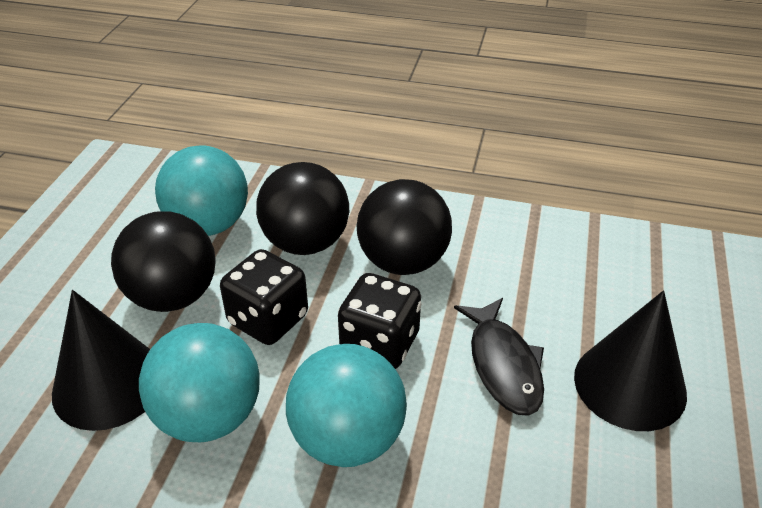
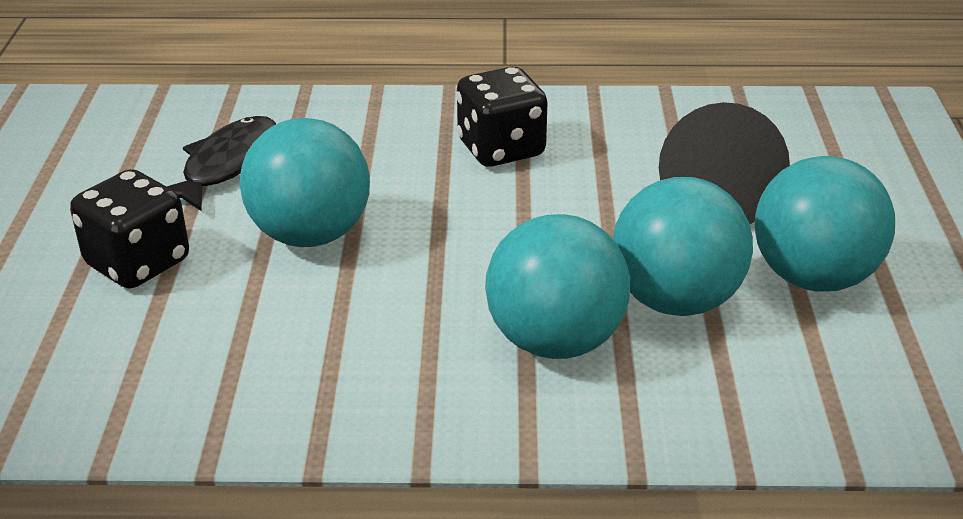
black ball: 3 -> 0
black cone: 2 -> 1
turquoise ball: 3 -> 4

